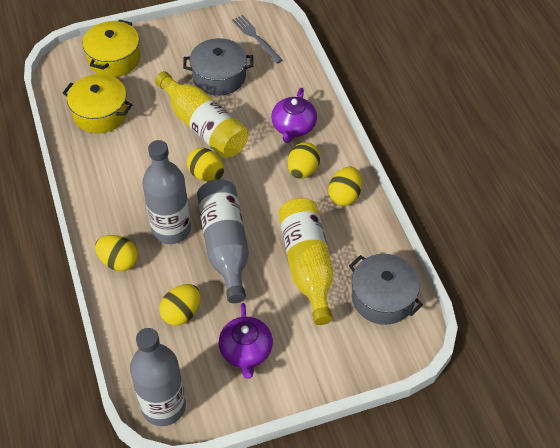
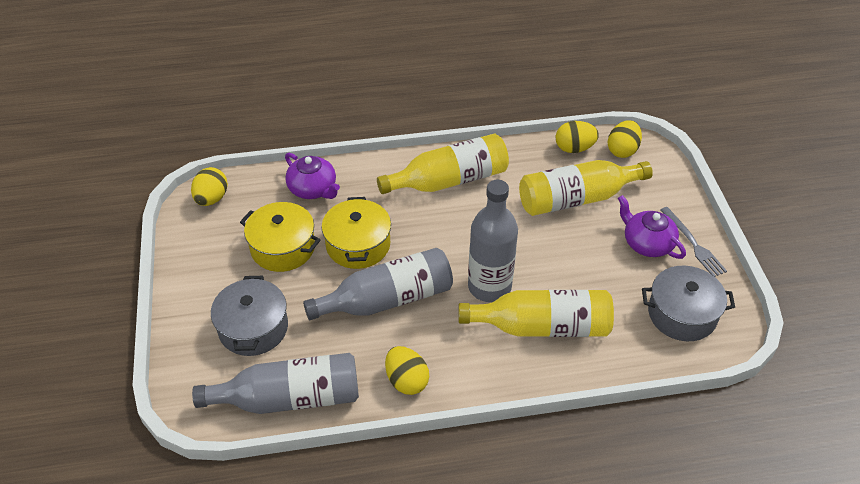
yellow bottle: 2 -> 3
yellow egg: 5 -> 4

